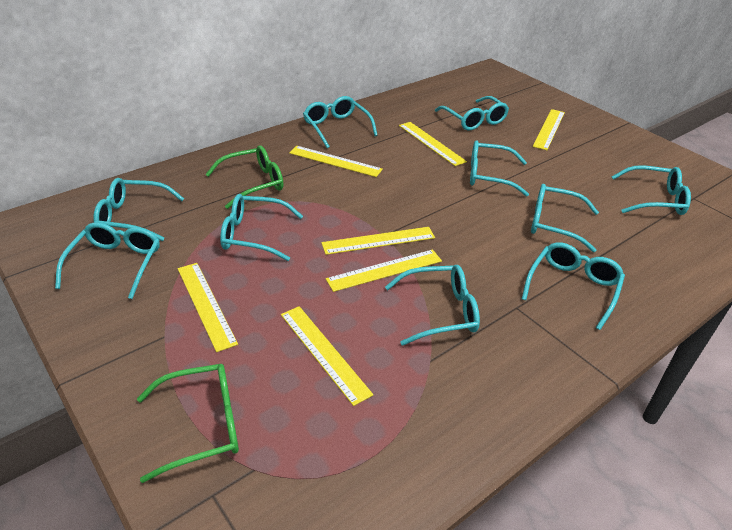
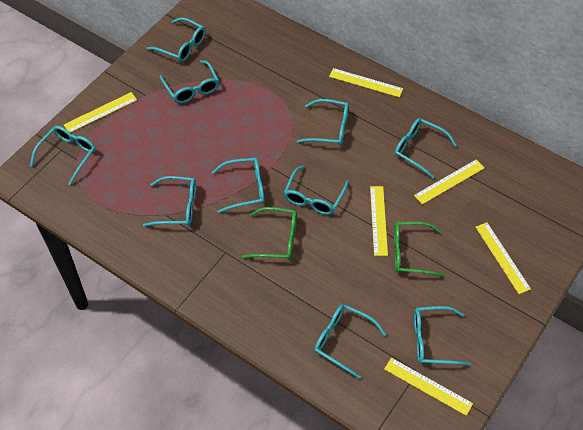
yellow ruler: 7 -> 6

